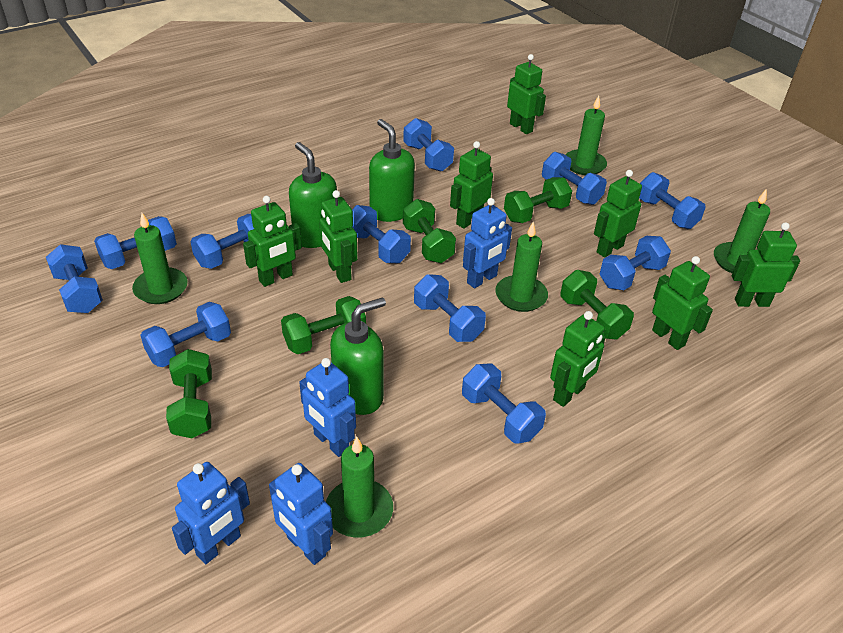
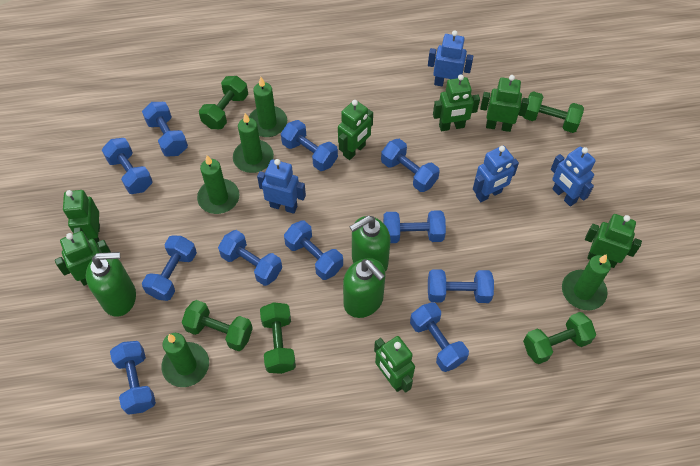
green robot: 8 -> 7

